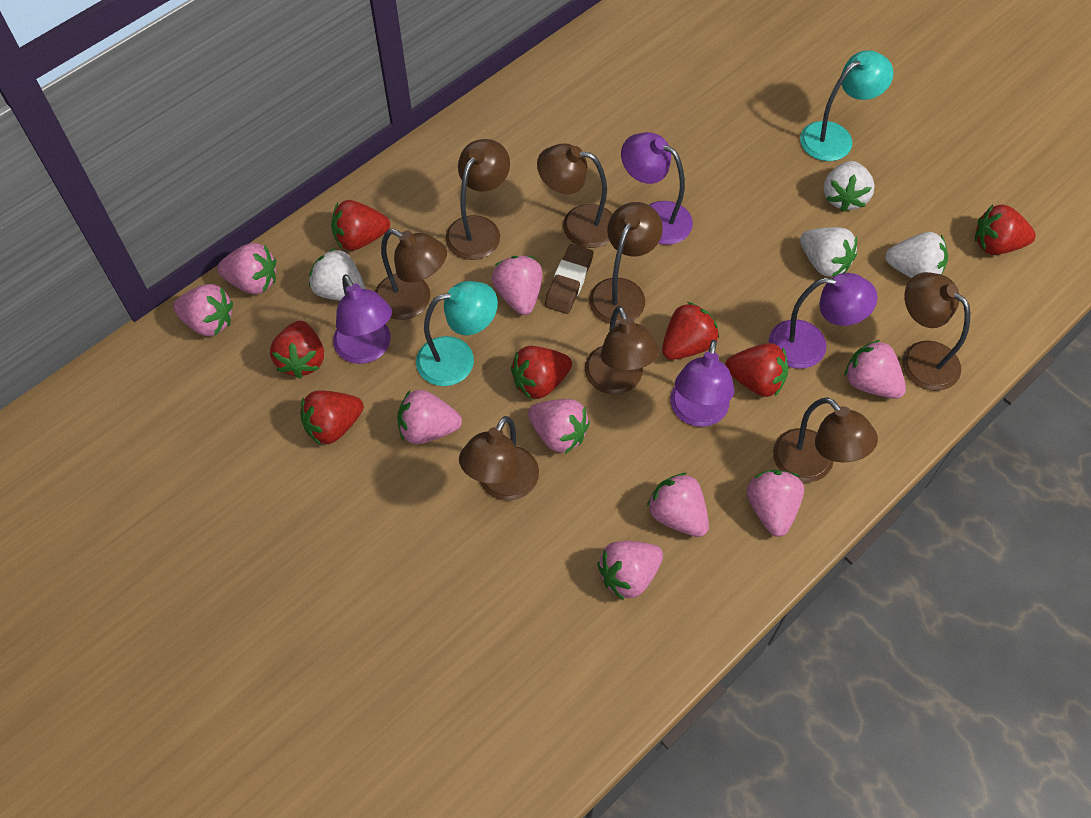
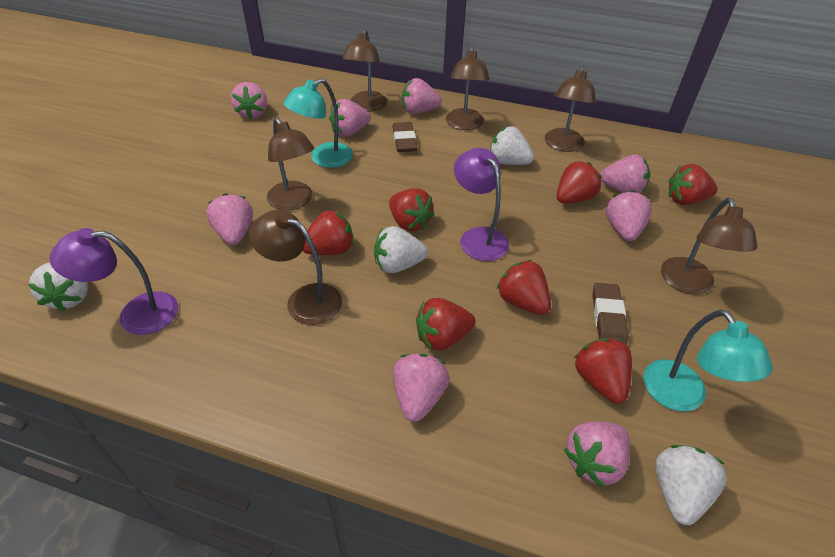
brown eraser: 1 -> 2
brown lamp: 8 -> 6
pink strawberry: 9 -> 8
purple lamp: 4 -> 2

